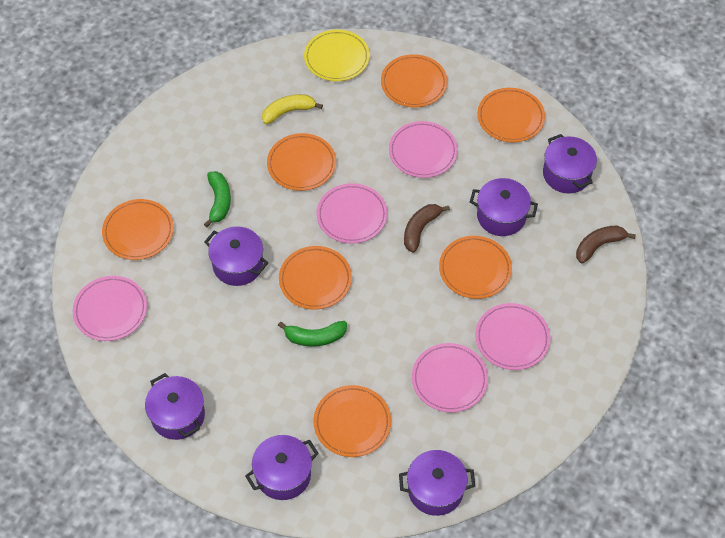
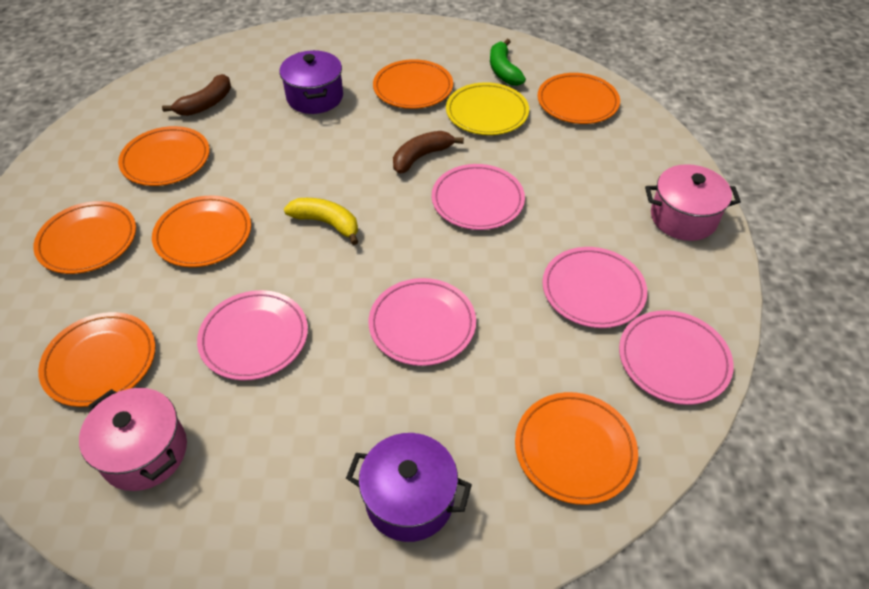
green banana: 2 -> 1
pink pot: 0 -> 2
purple pot: 6 -> 2

